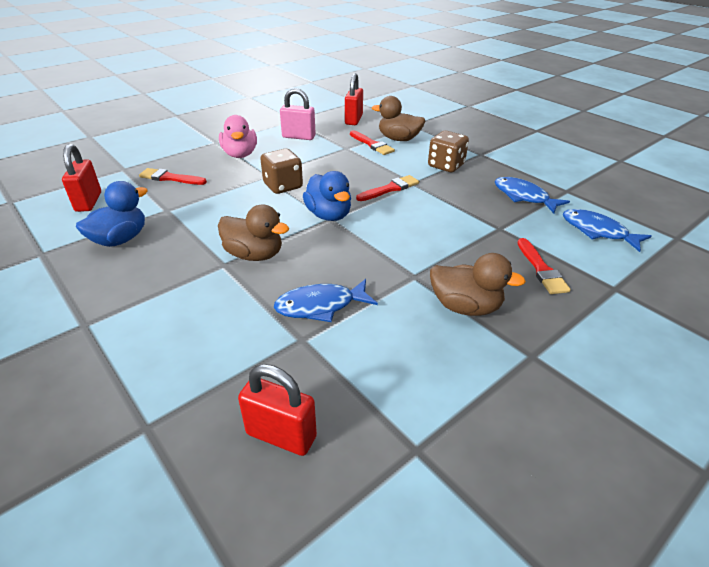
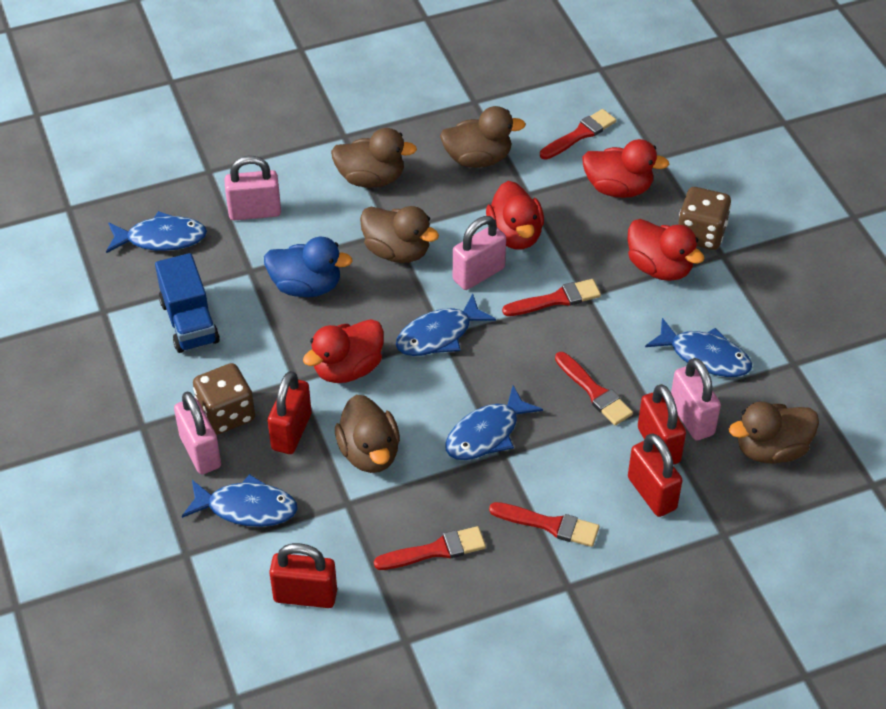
blue duck: 2 -> 1
blue fish: 3 -> 5
blue truck: 0 -> 1
brown duck: 3 -> 5
pink duck: 1 -> 0
pink padlock: 1 -> 4
red brush: 4 -> 5
red duck: 0 -> 4
red padlock: 3 -> 4

